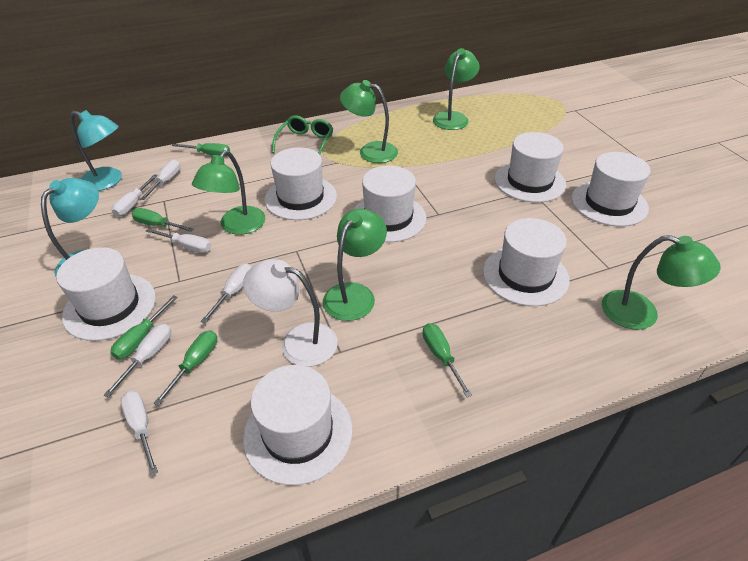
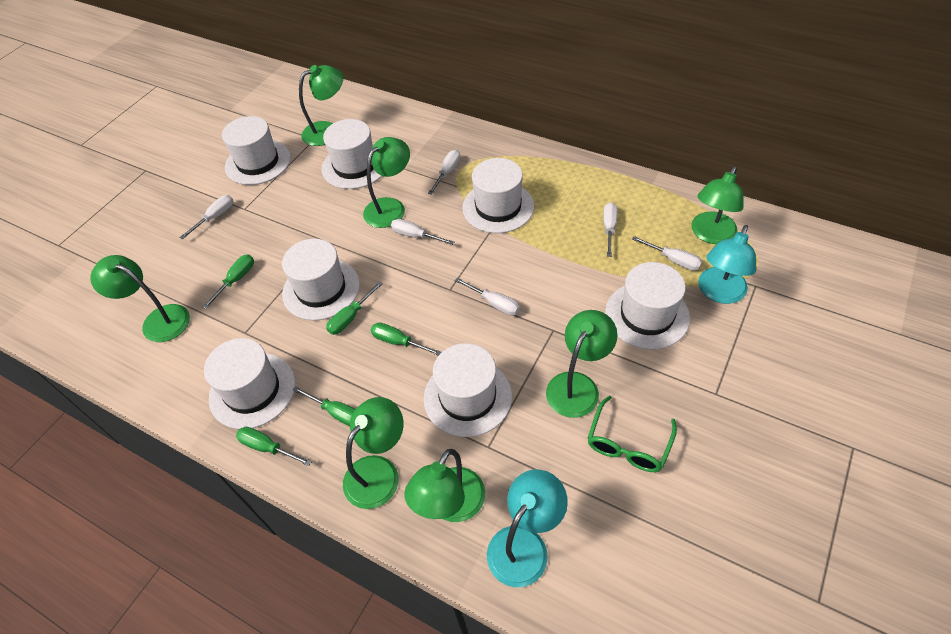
green lamp: 5 -> 7
white lamp: 1 -> 0

